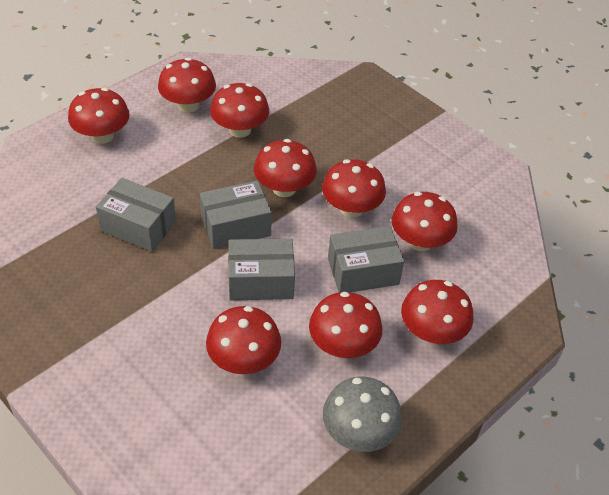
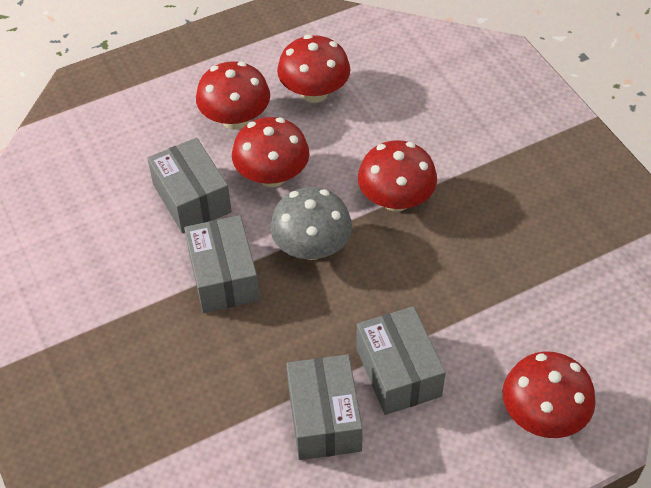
red mushroom: 9 -> 5

